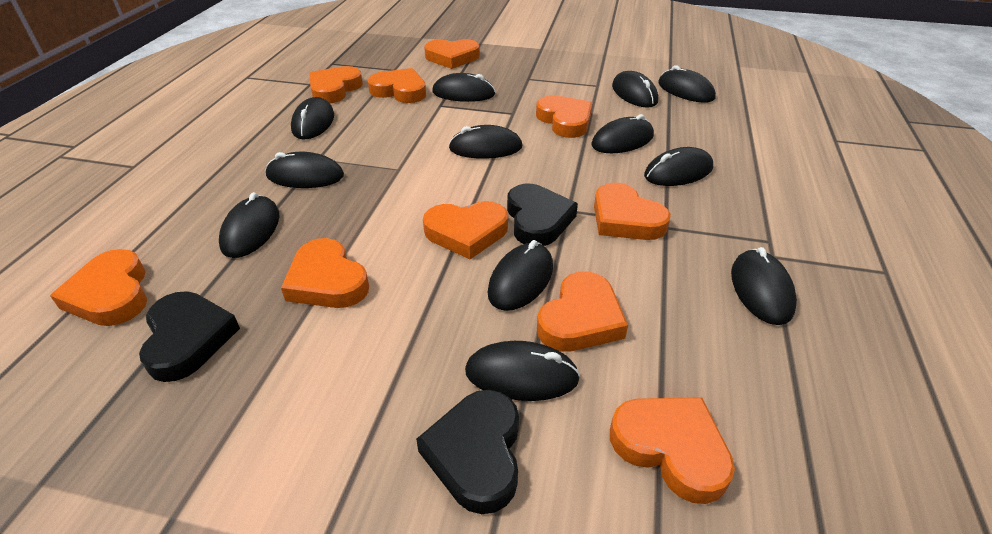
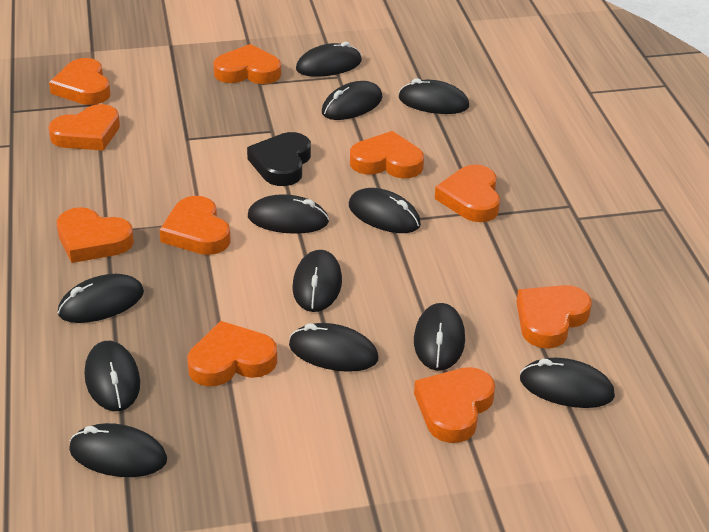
black heart: 3 -> 1

